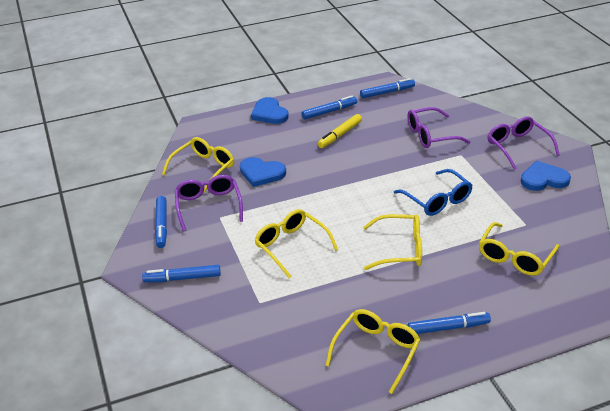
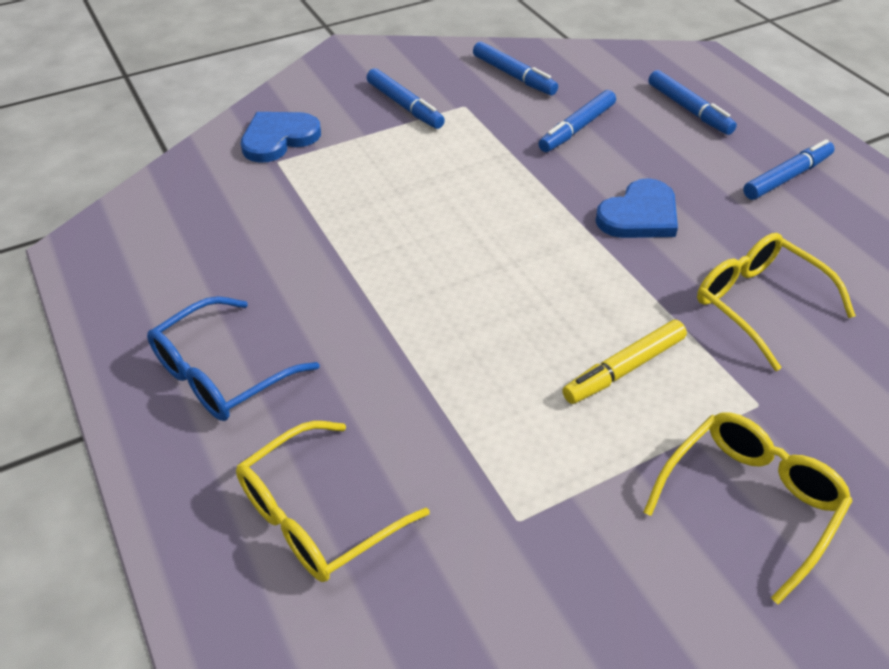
blue heart: 3 -> 2
purple glasses: 3 -> 0
yellow glasses: 5 -> 3

